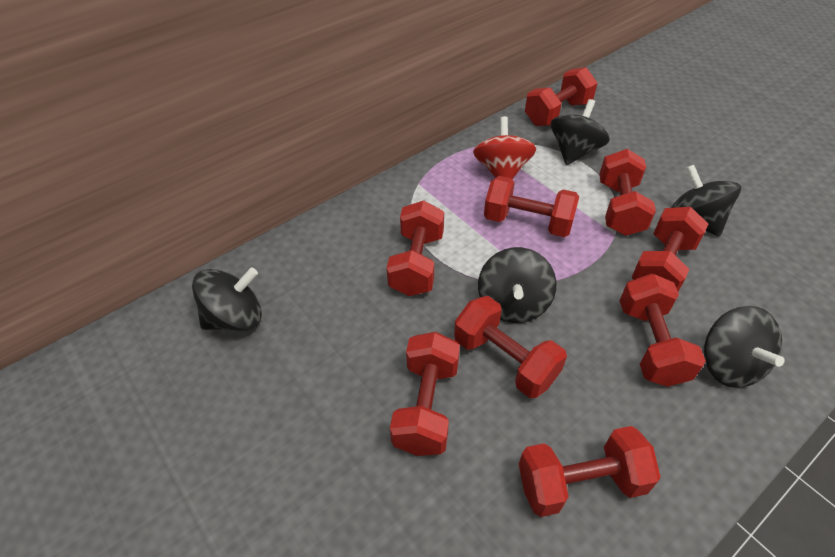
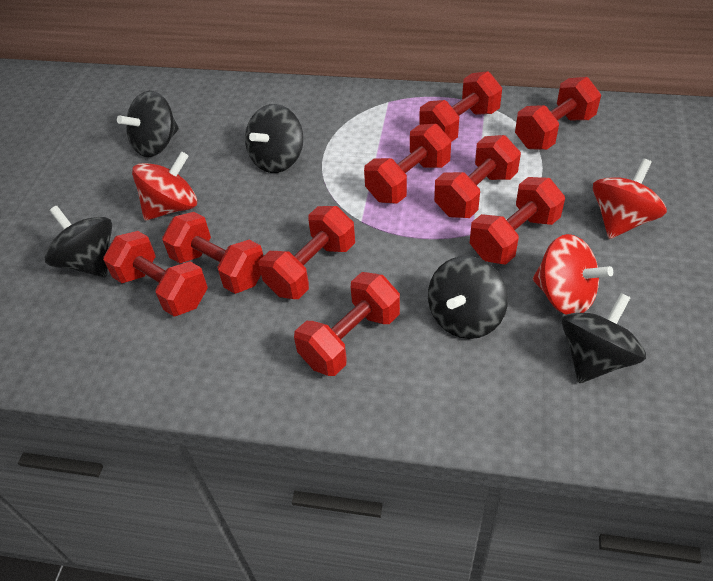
red spinning top: 1 -> 3

